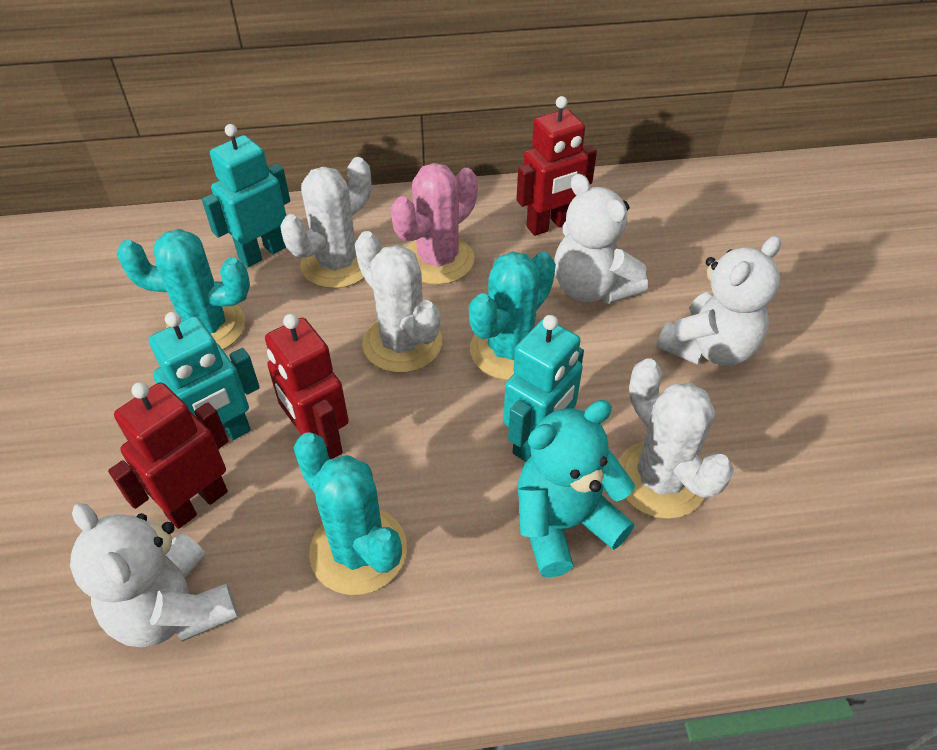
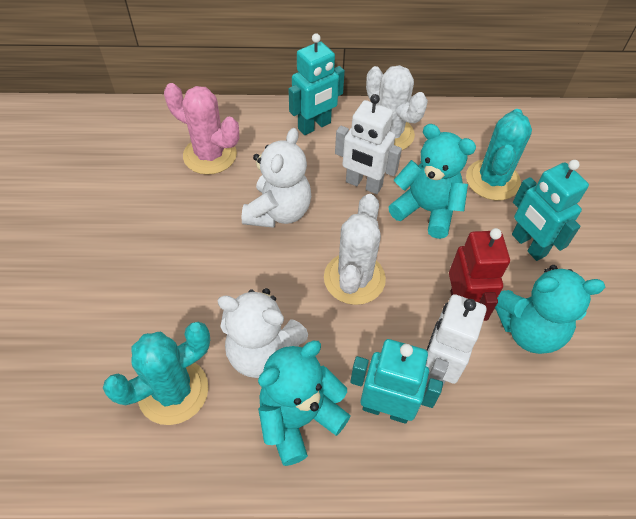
red robot: 3 -> 1
turquoise cactus: 3 -> 2
turquoise teddy bear: 1 -> 3
white cactus: 3 -> 2
white robot: 0 -> 2
white teddy bear: 3 -> 2

